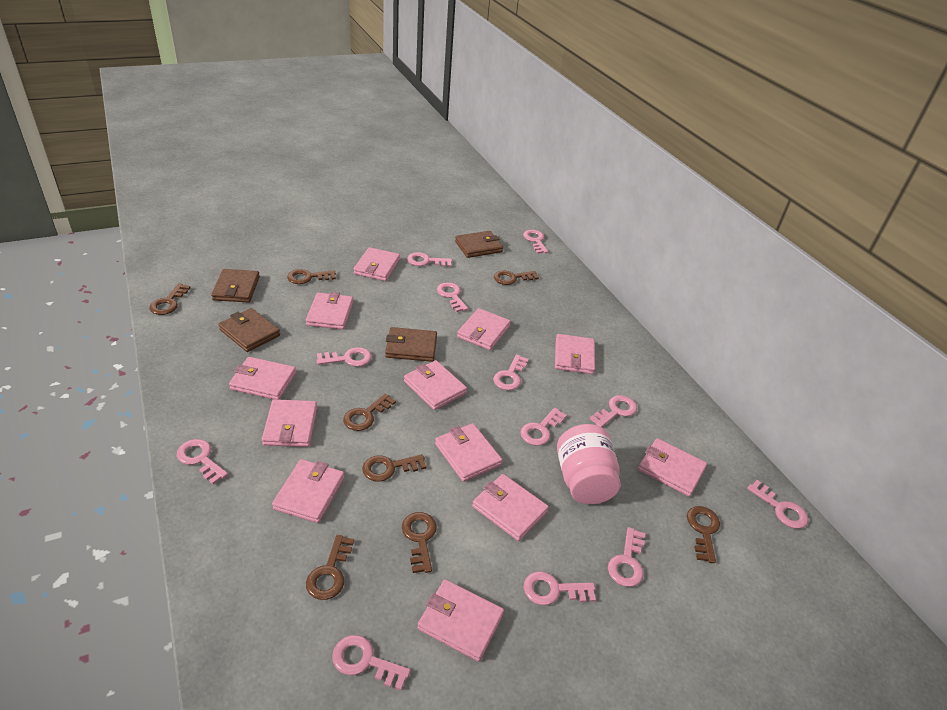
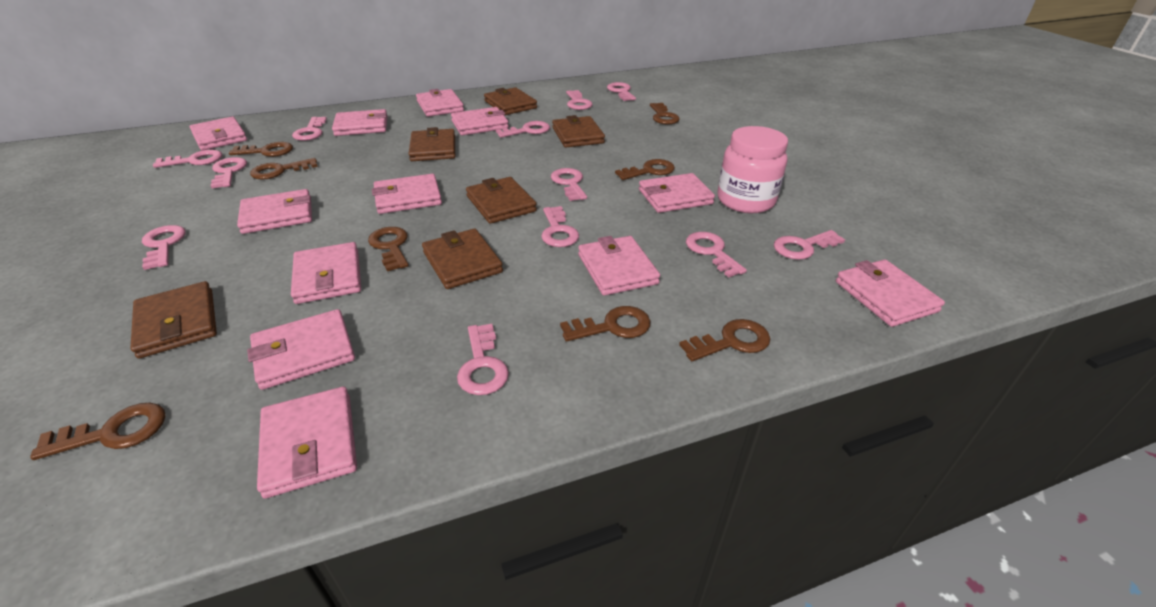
brown wallet: 4 -> 6

